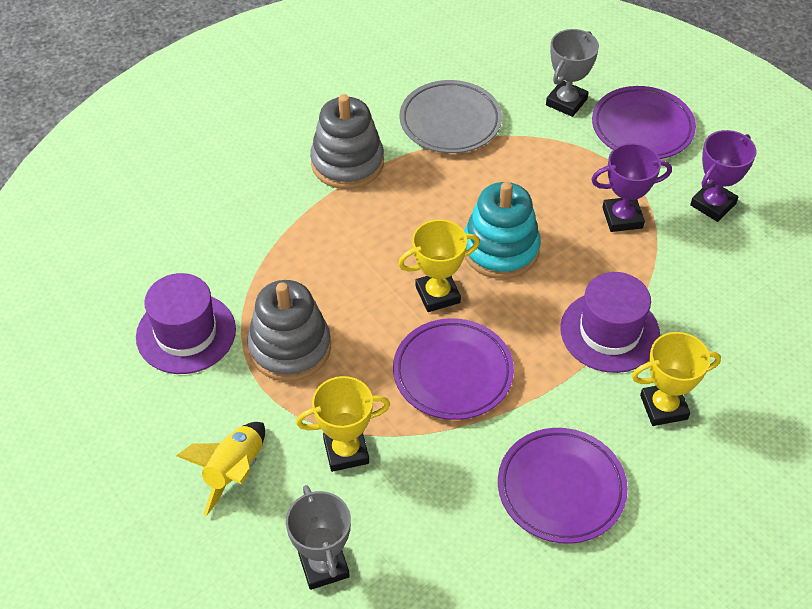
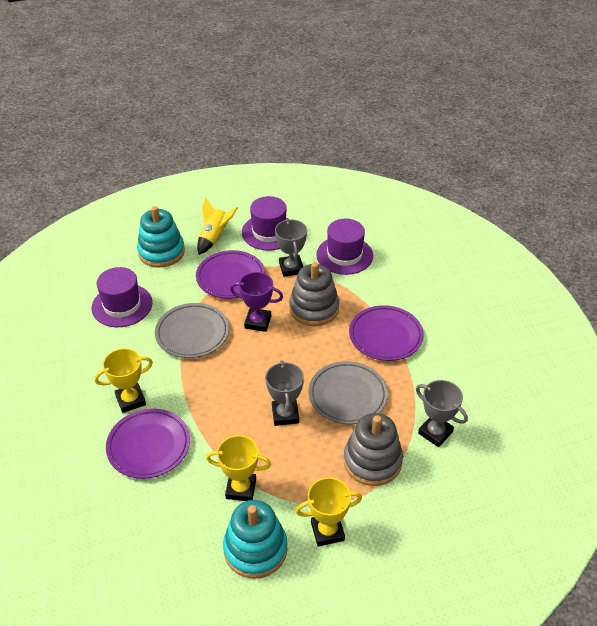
grey plate: 1 -> 2
grey trophy: 2 -> 3
purple hat: 2 -> 3
purple trophy: 2 -> 1
turquoise stacking toy: 1 -> 2

